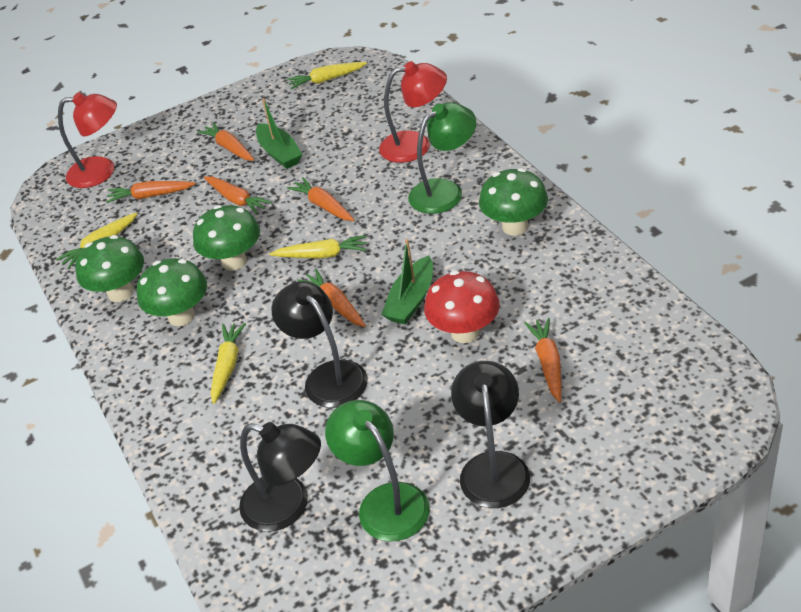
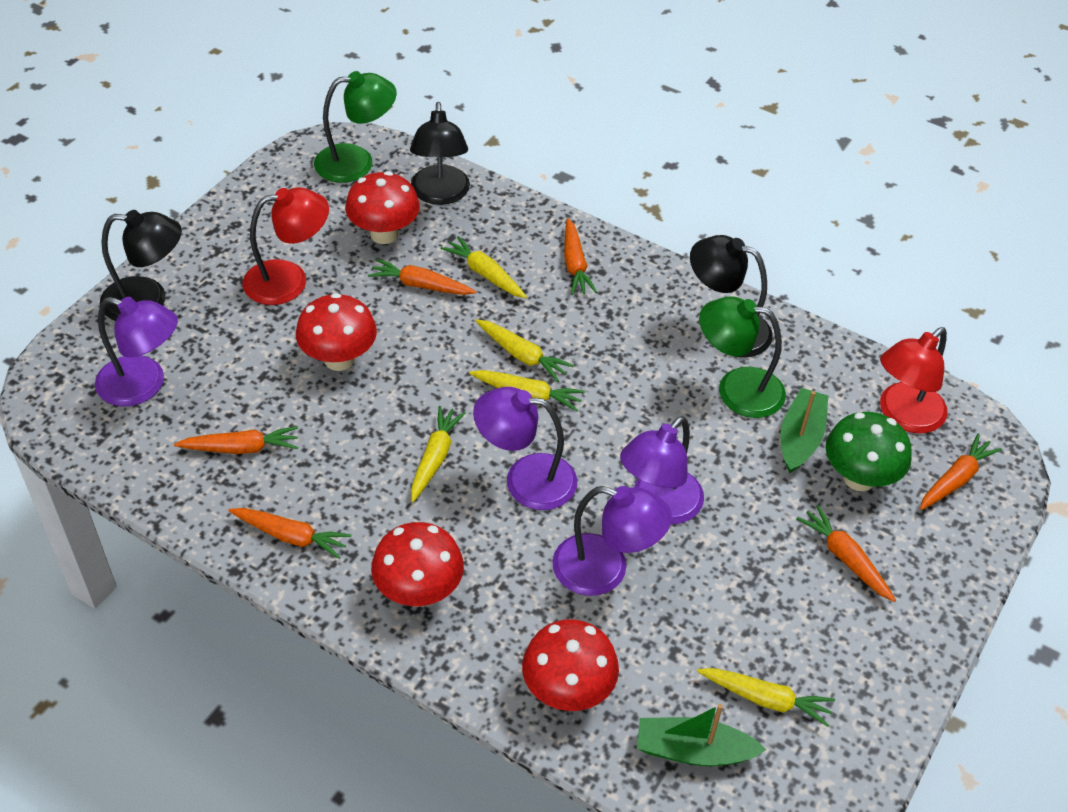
green mushroom: 4 -> 1
purple lamp: 0 -> 4
red mushroom: 1 -> 4
yellow carrot: 4 -> 5

